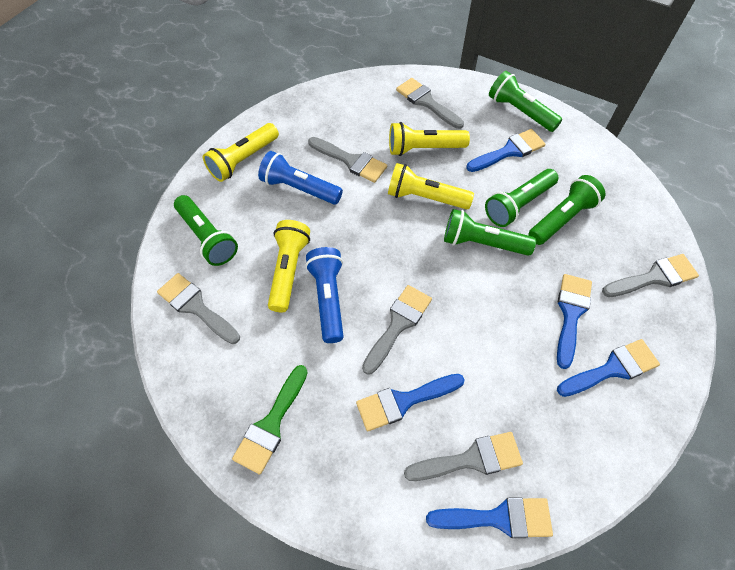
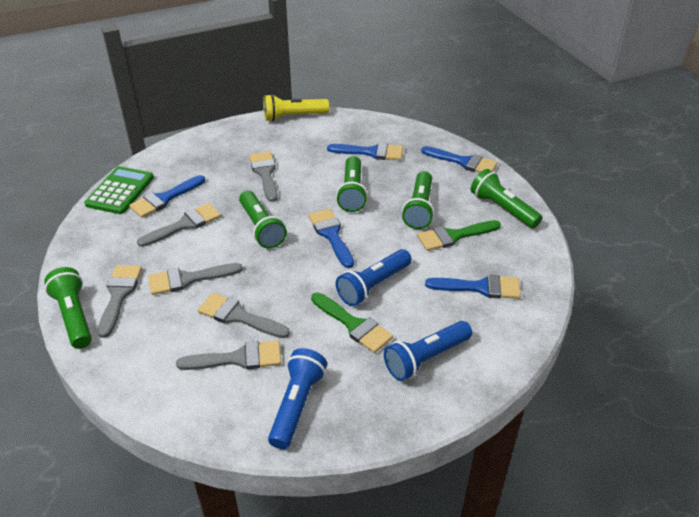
blue flashlight: 2 -> 3
green brush: 1 -> 2
green calculator: 0 -> 1
yellow flashlight: 4 -> 1

